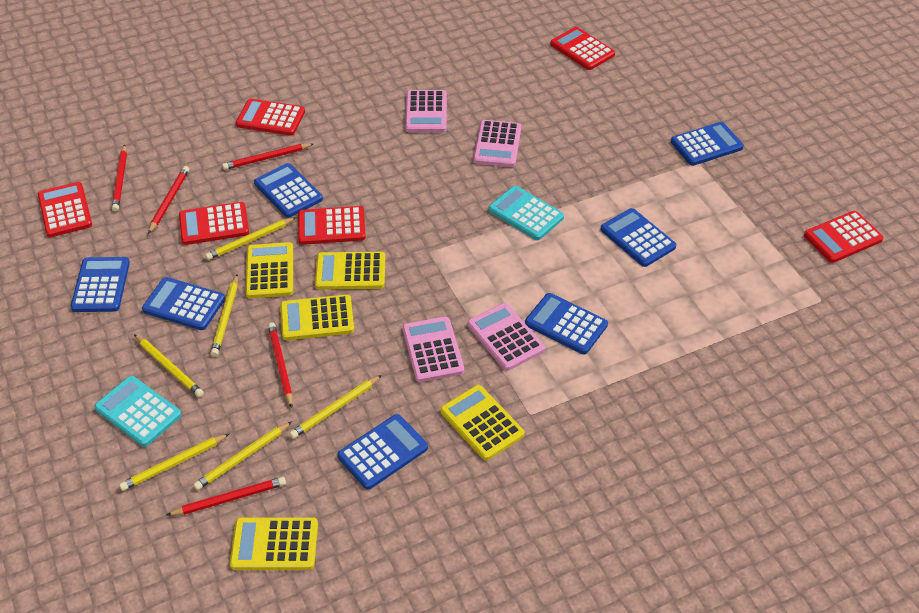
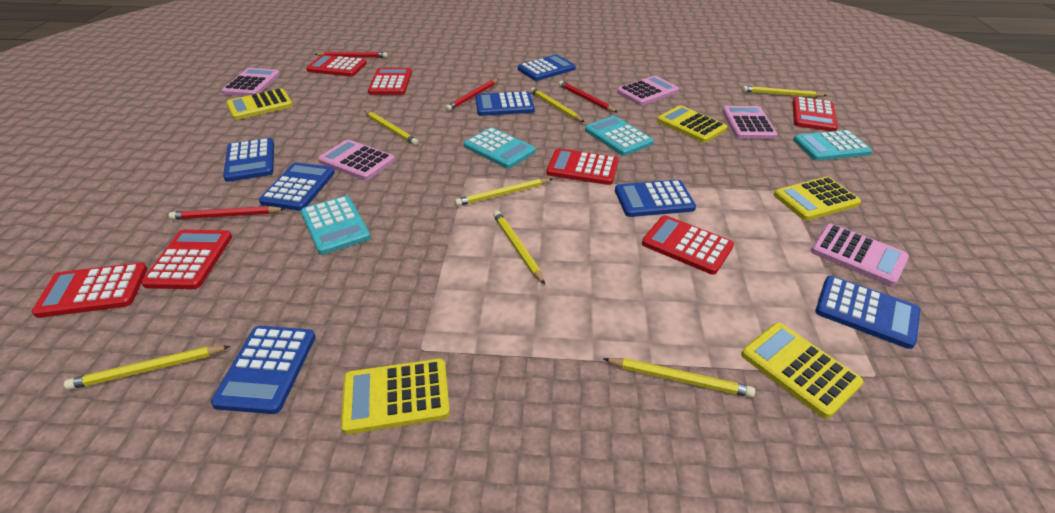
pink calculator: 4 -> 5
red calculator: 6 -> 7
red pencil: 5 -> 4
turquoise calculator: 2 -> 4
yellow pencil: 6 -> 7

